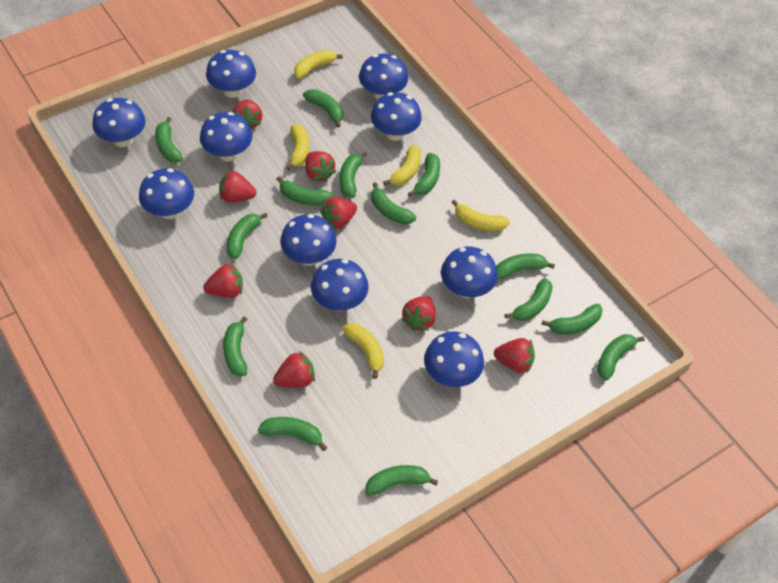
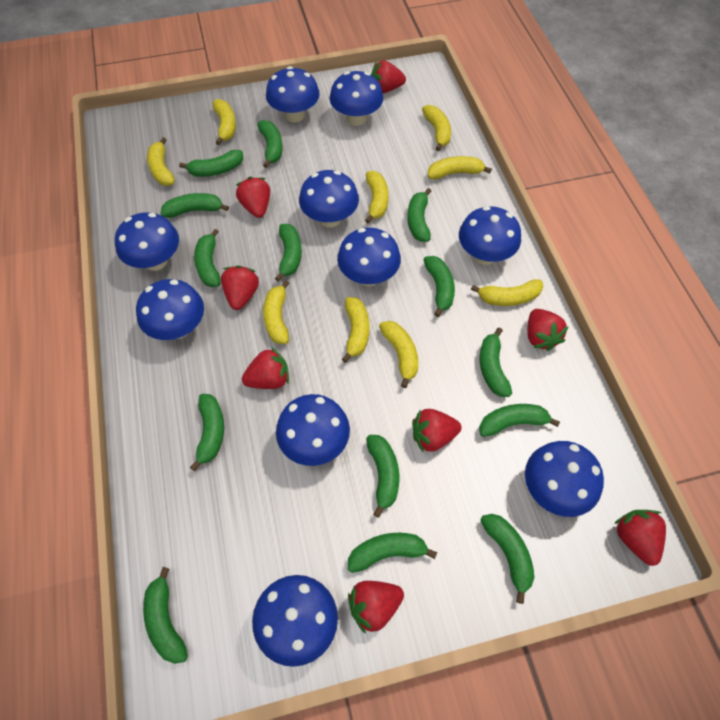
yellow banana: 5 -> 9

